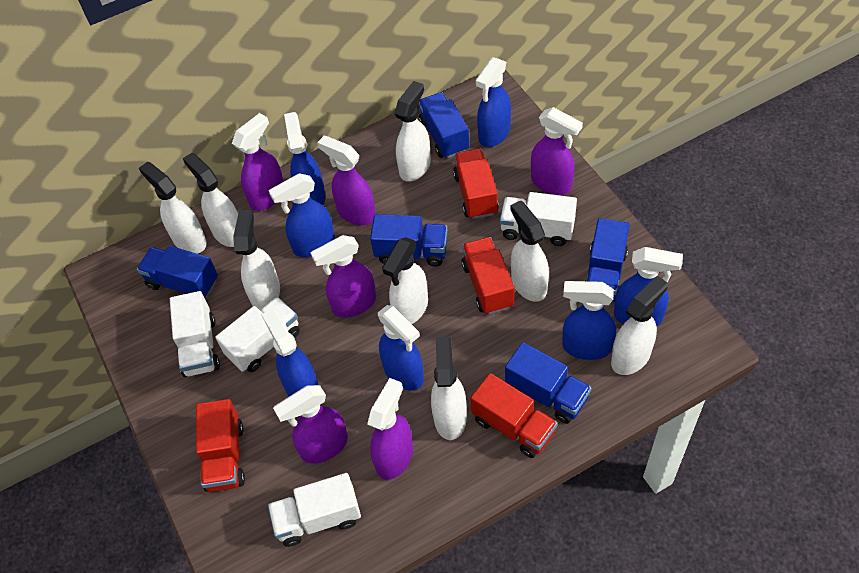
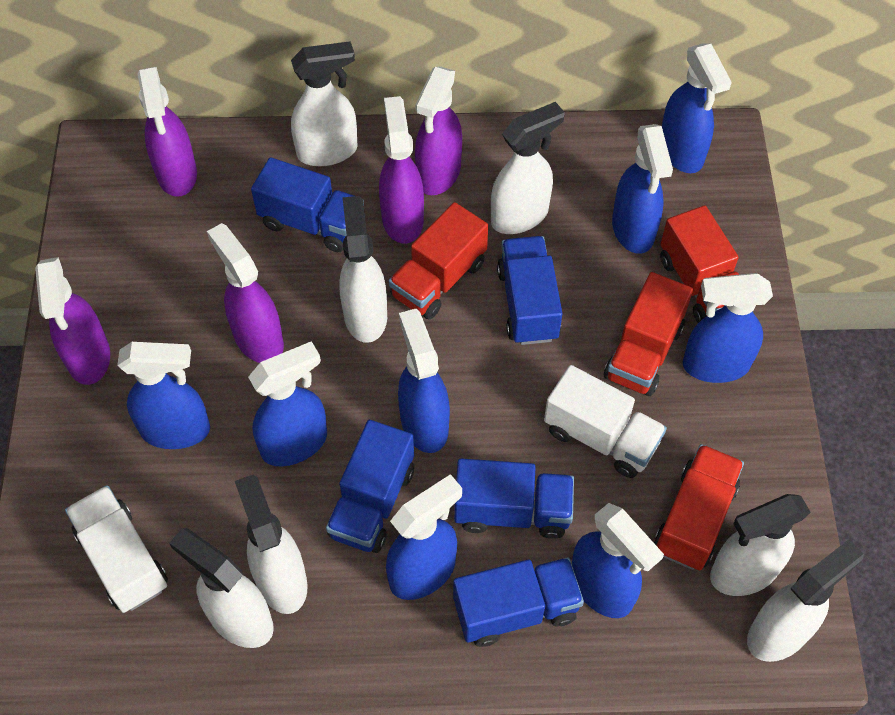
blue spray bottle: 7 -> 8
purple spray bottle: 6 -> 5
white spray bottle: 8 -> 7
white truck: 4 -> 2

